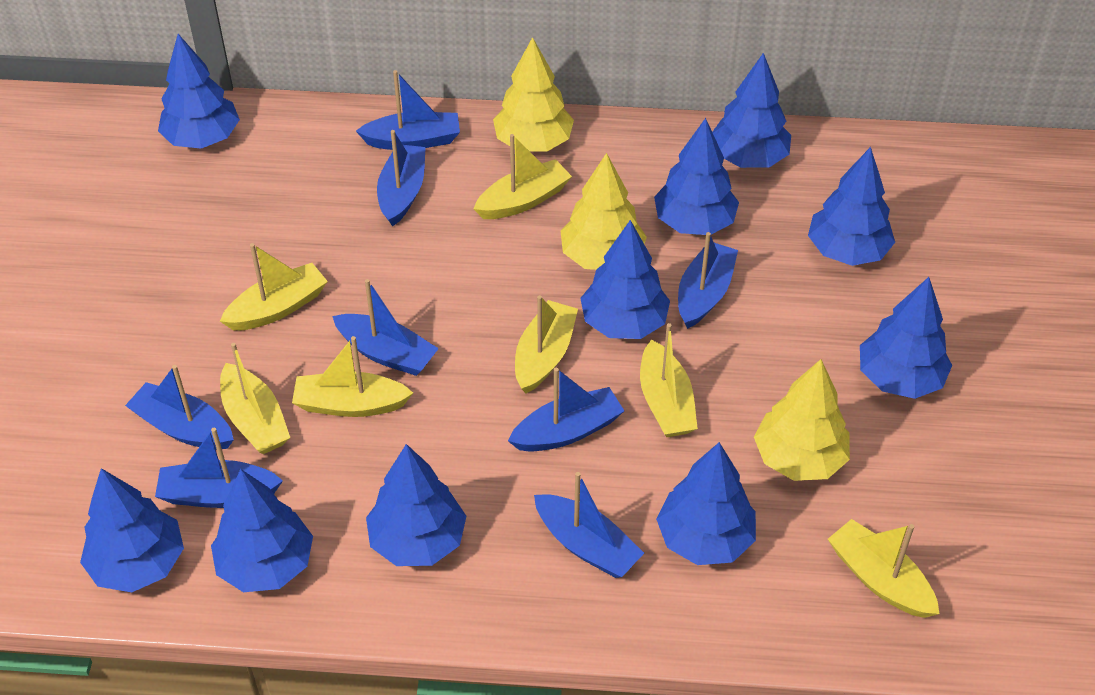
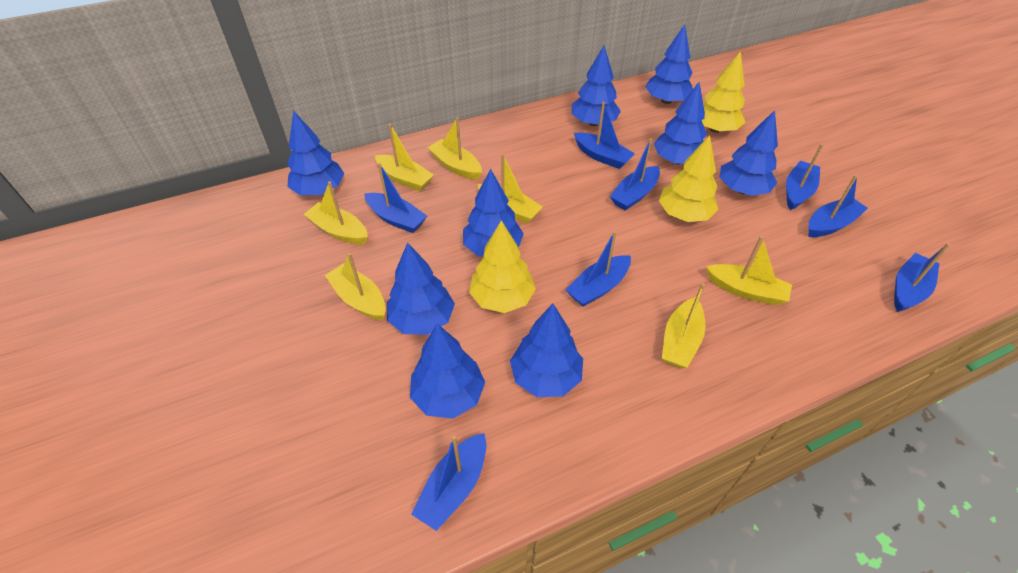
blue tree: 10 -> 9

